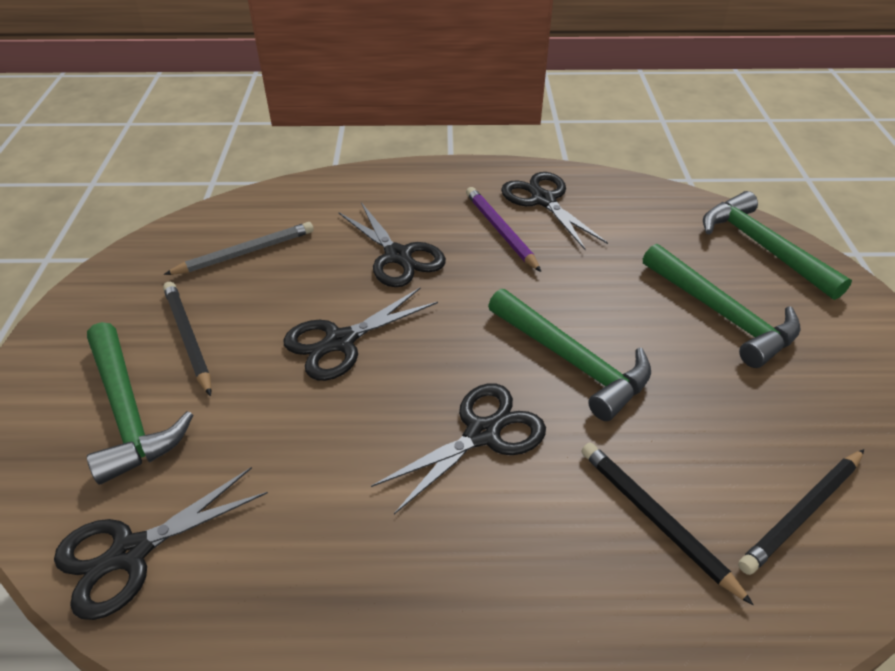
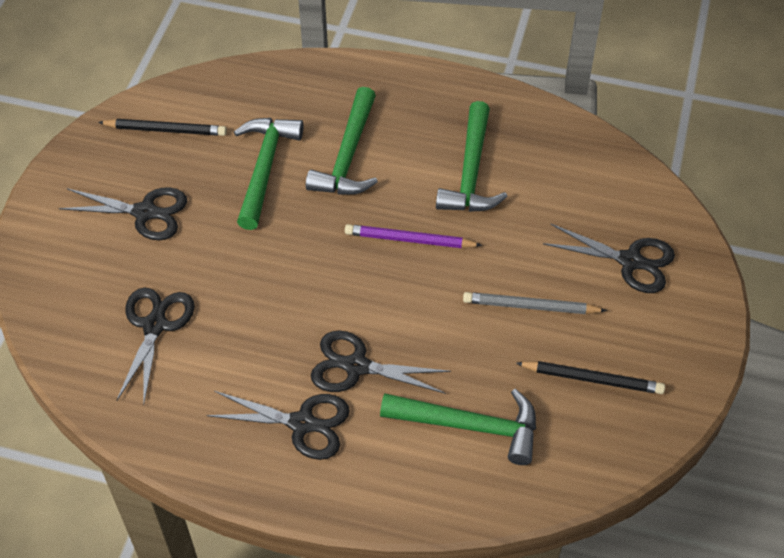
black pencil: 3 -> 2

